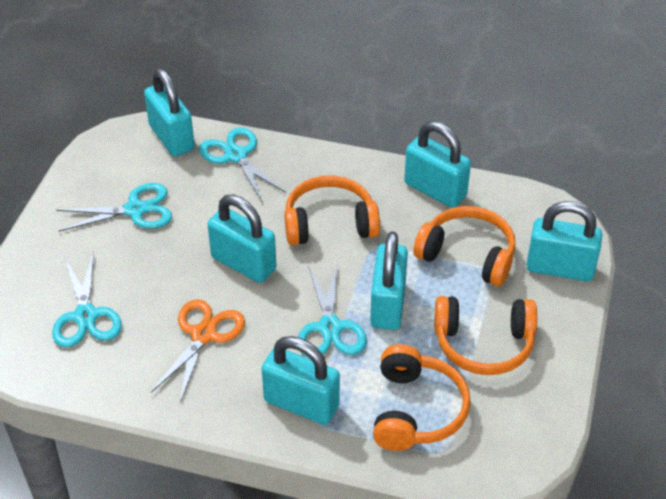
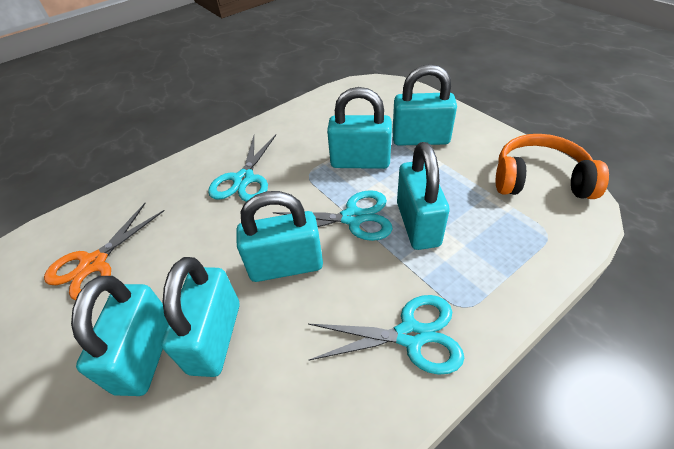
orange headphones: 4 -> 1
turquoise scissors: 4 -> 3

